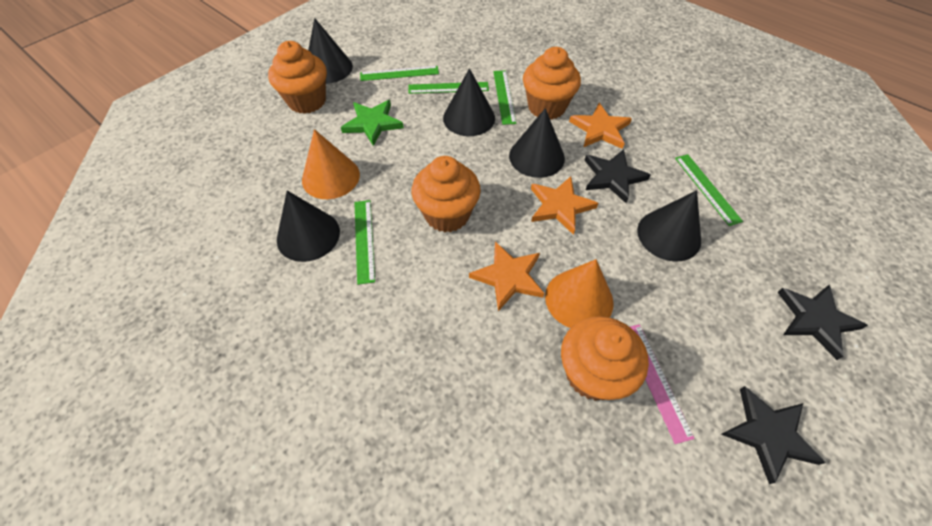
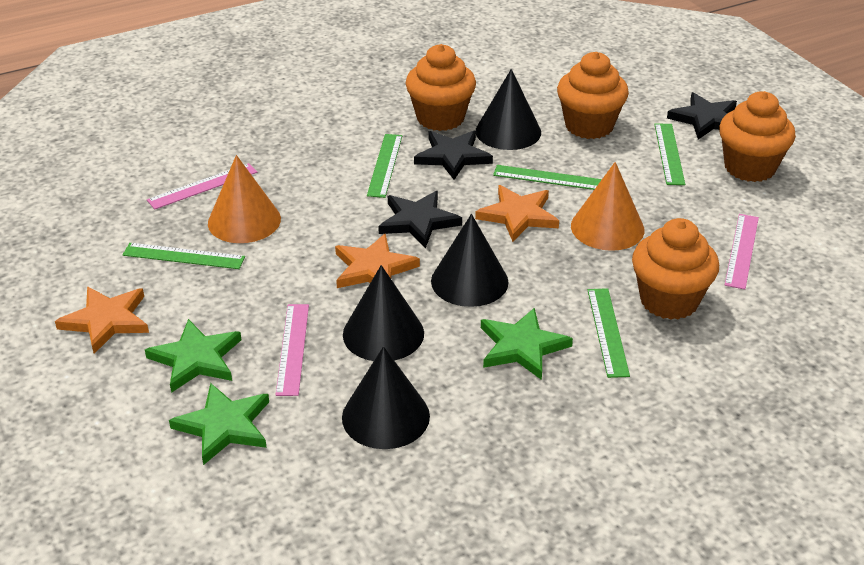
black cone: 5 -> 4
green star: 1 -> 3
pink ruler: 1 -> 3

